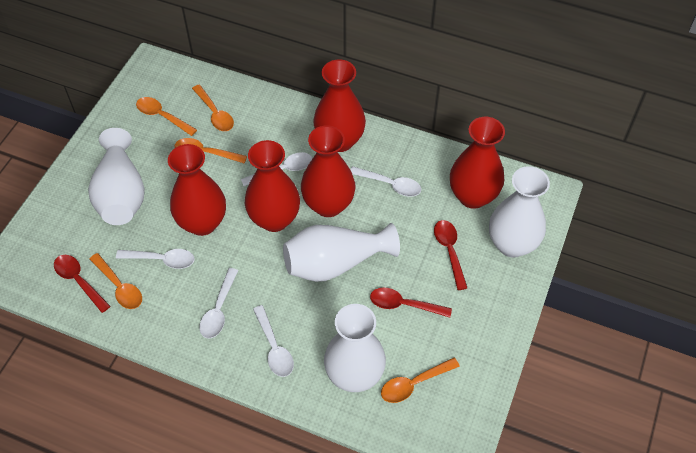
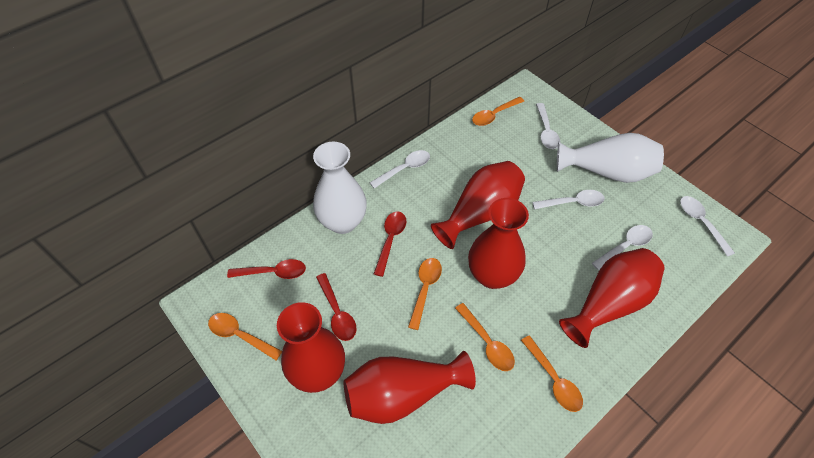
white vase: 4 -> 2

